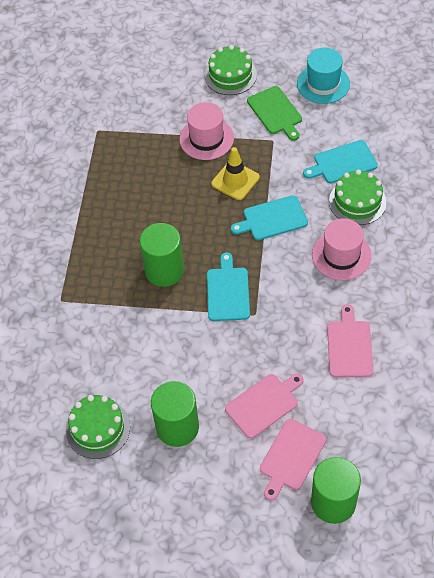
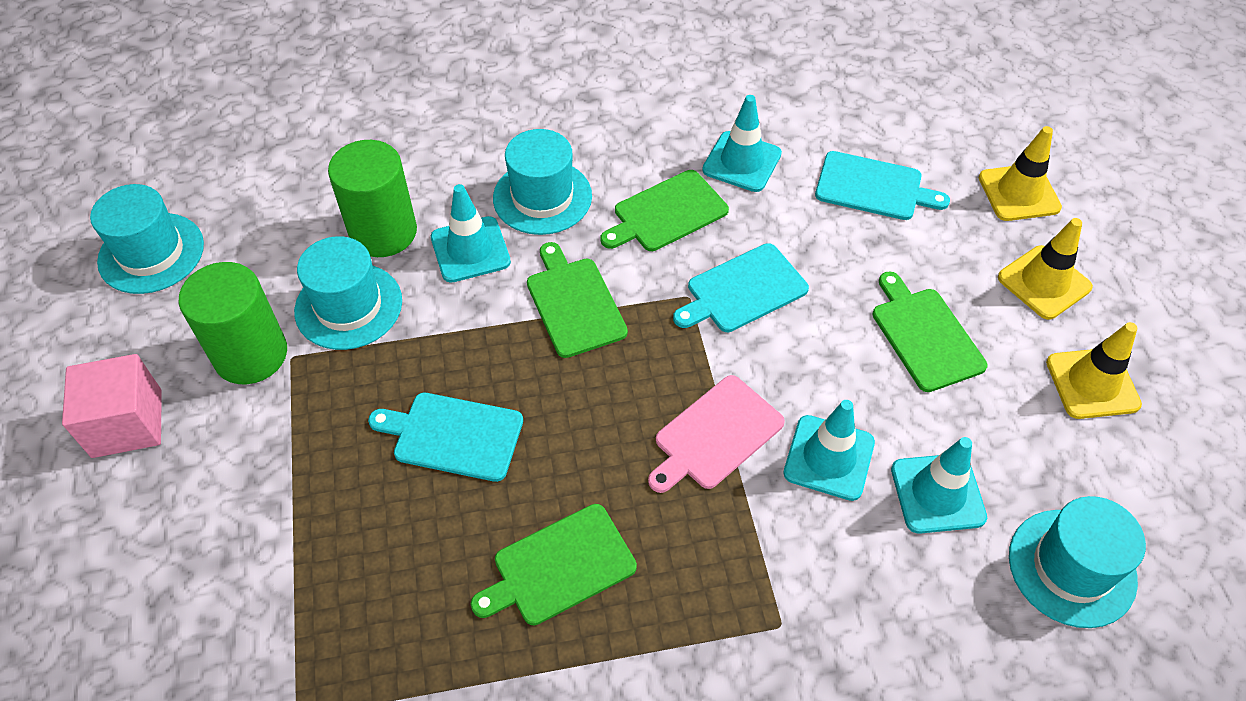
green cake: 3 -> 0
green cutting board: 1 -> 4
green cylinder: 3 -> 2
pink cube: 0 -> 1
pink cutting board: 3 -> 1
pink hat: 2 -> 0
turquoise hat: 1 -> 4
turquoise traffic cone: 0 -> 4
yellow traffic cone: 1 -> 3

